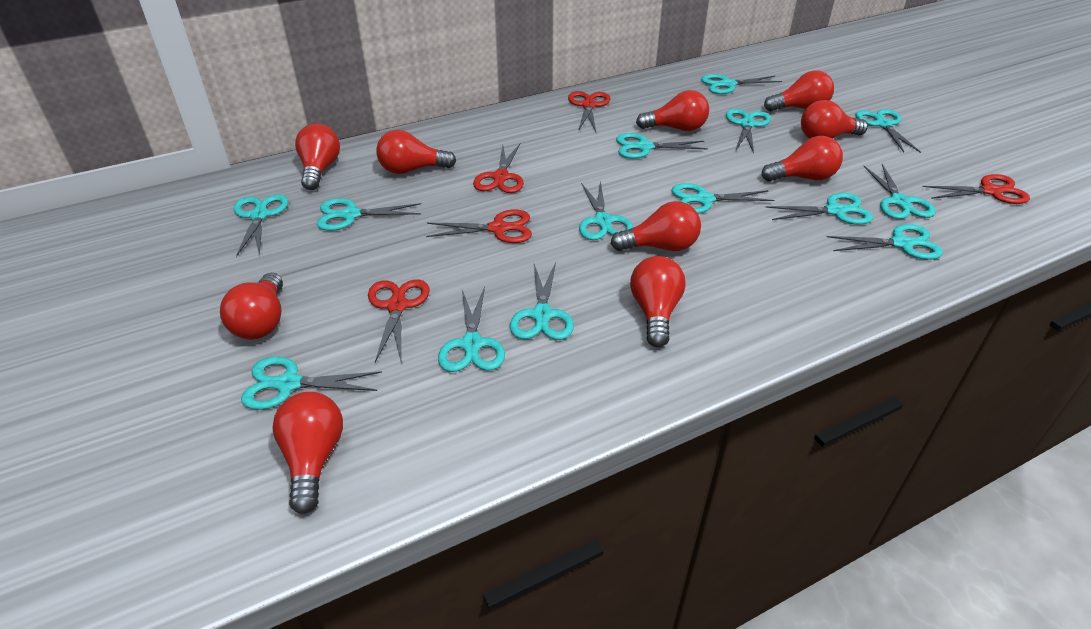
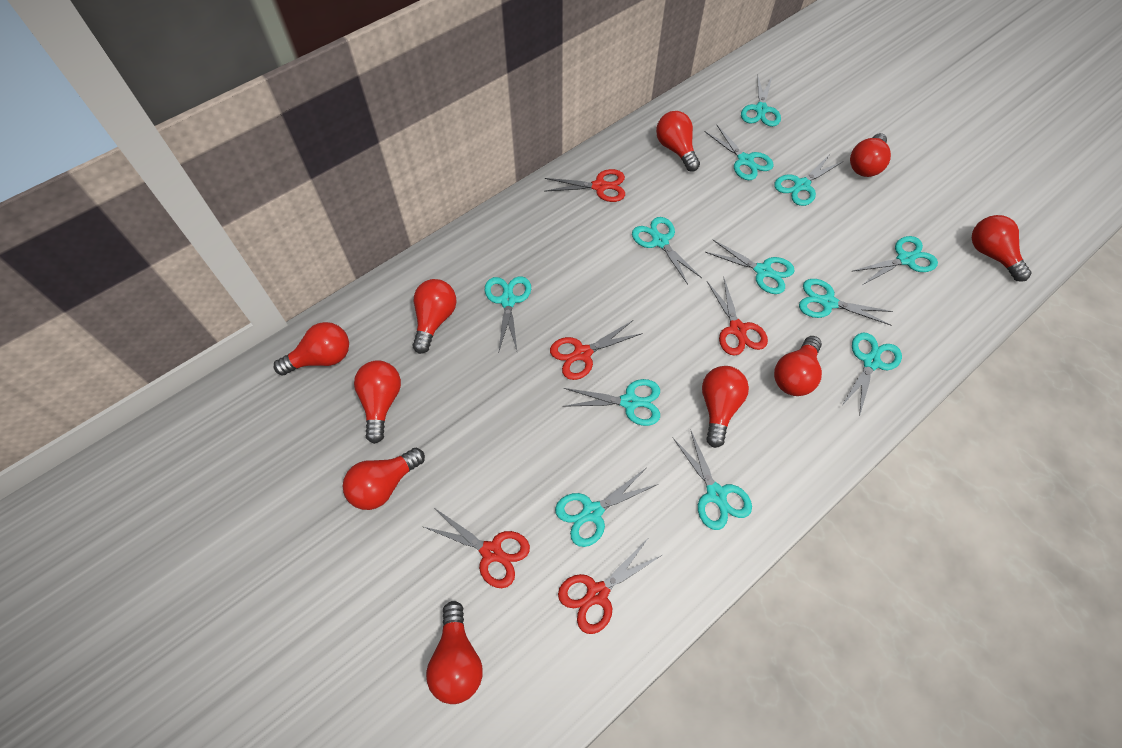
turquoise scissors: 14 -> 12

